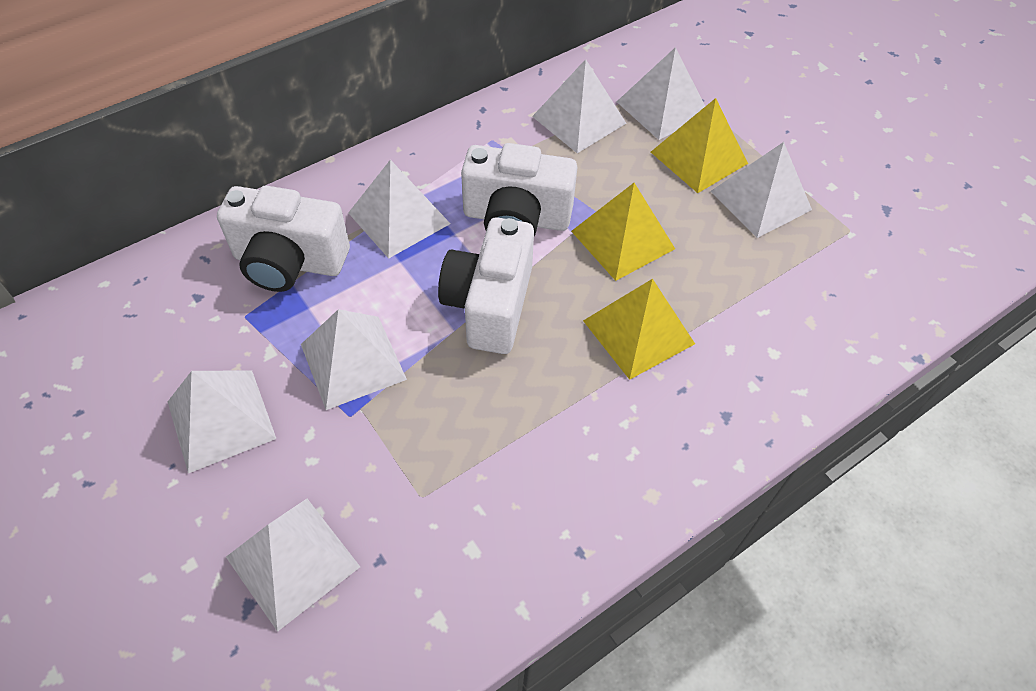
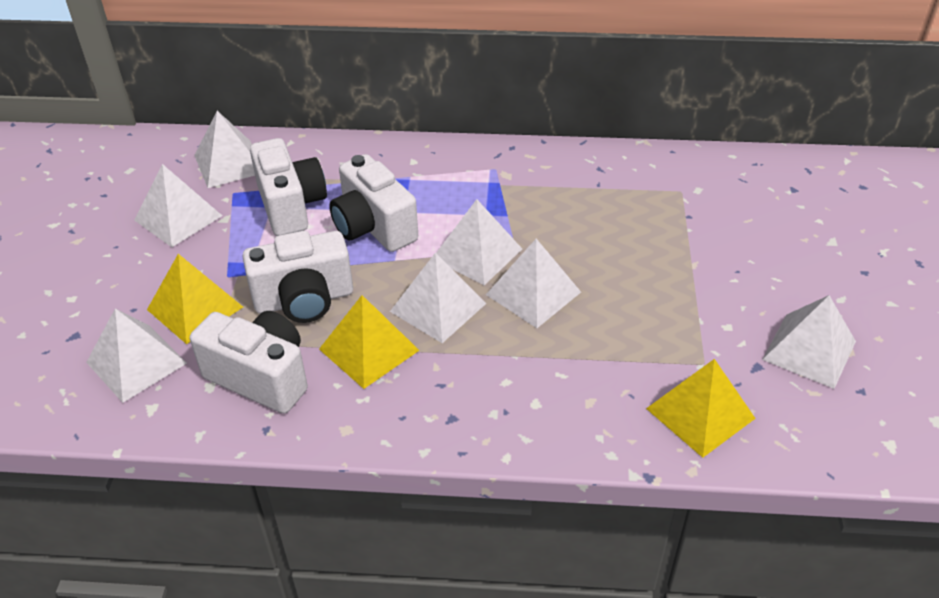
white camera: 3 -> 4

